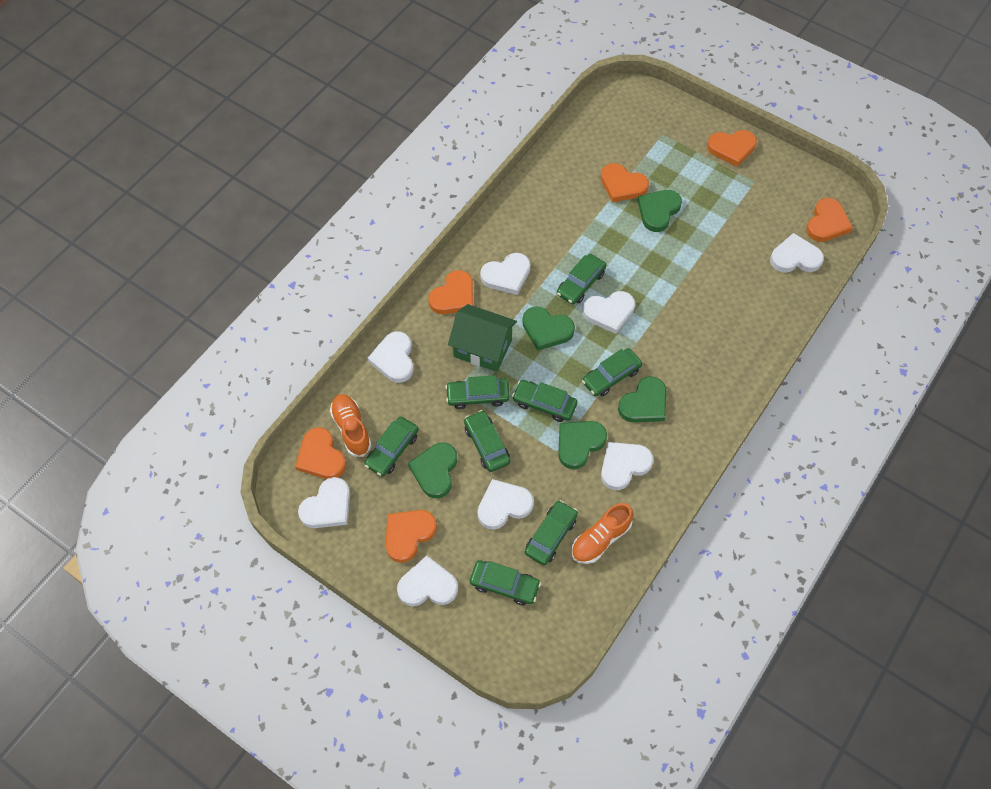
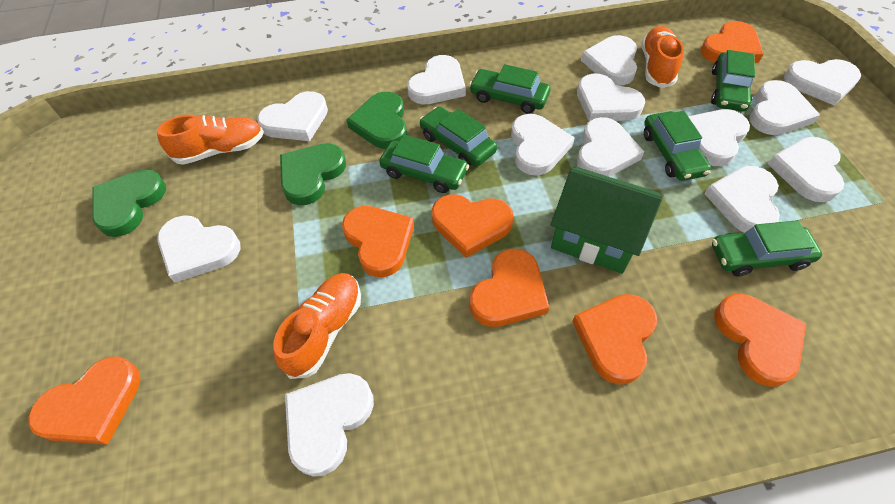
green car: 8 -> 6
green heart: 5 -> 3
orange heart: 6 -> 7
orange shoe: 2 -> 3
white heart: 8 -> 13

